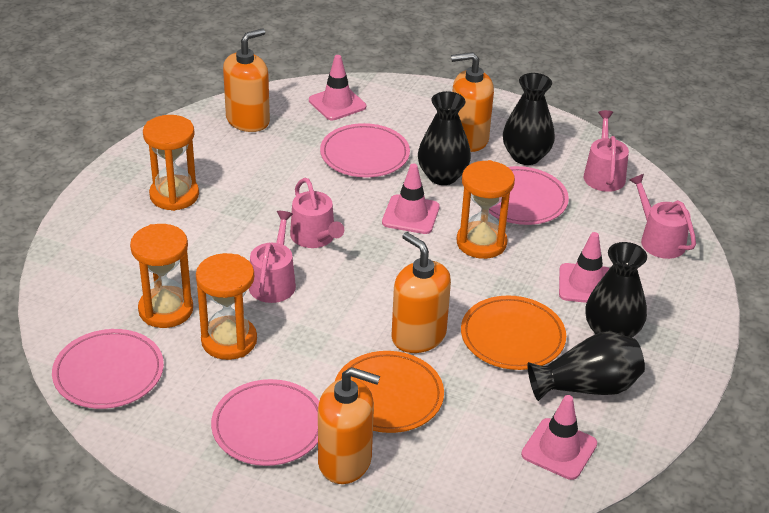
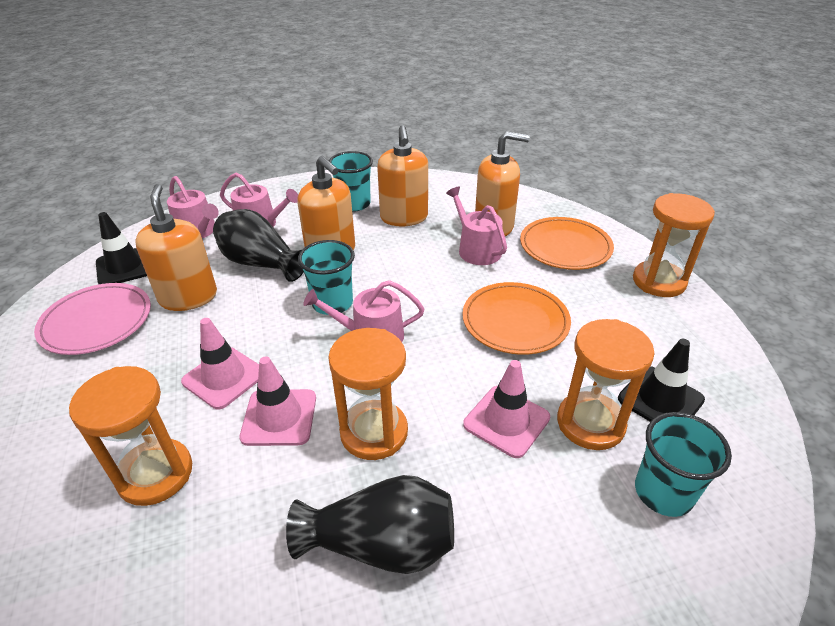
black traffic cone: 0 -> 2
black vase: 4 -> 2
pink plate: 4 -> 1
pink traffic cone: 4 -> 3
turquoise cup: 0 -> 3

